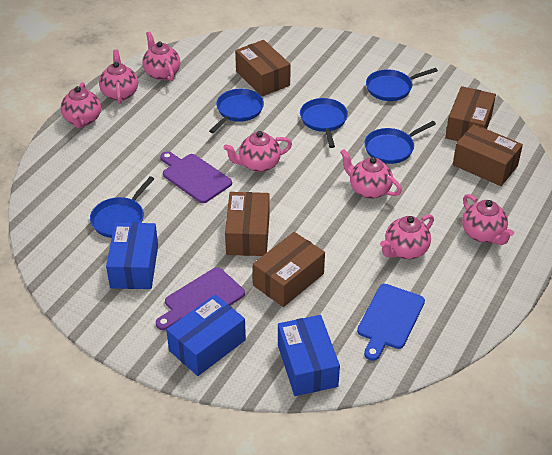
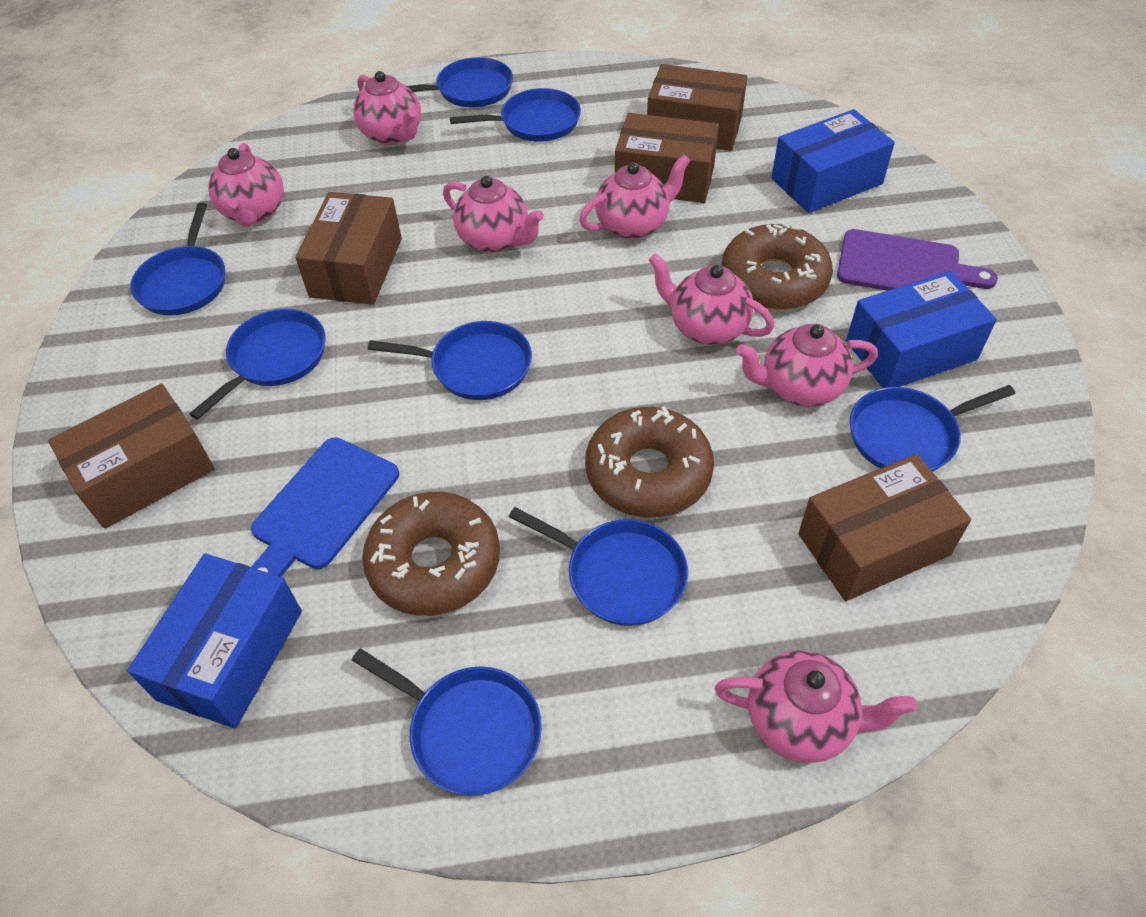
blue pan: 5 -> 8
brown donut: 0 -> 3
purple cutting board: 2 -> 1

